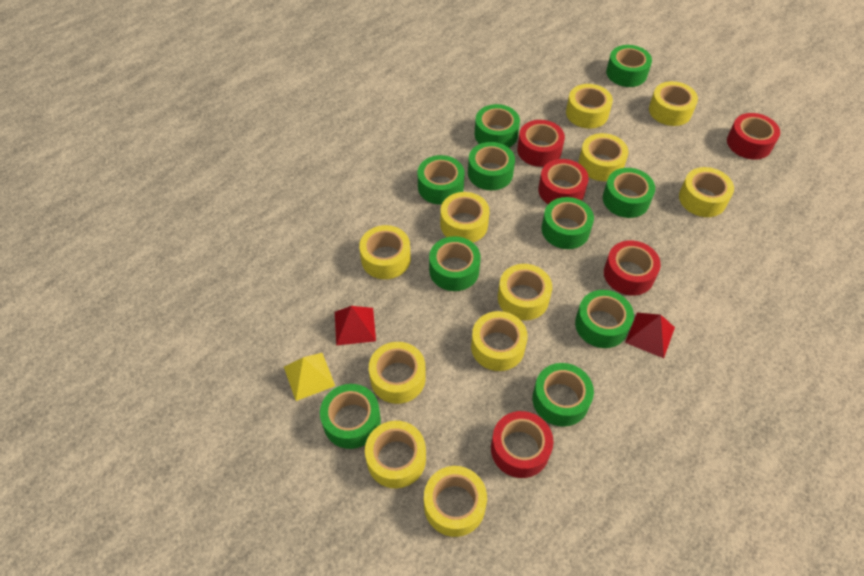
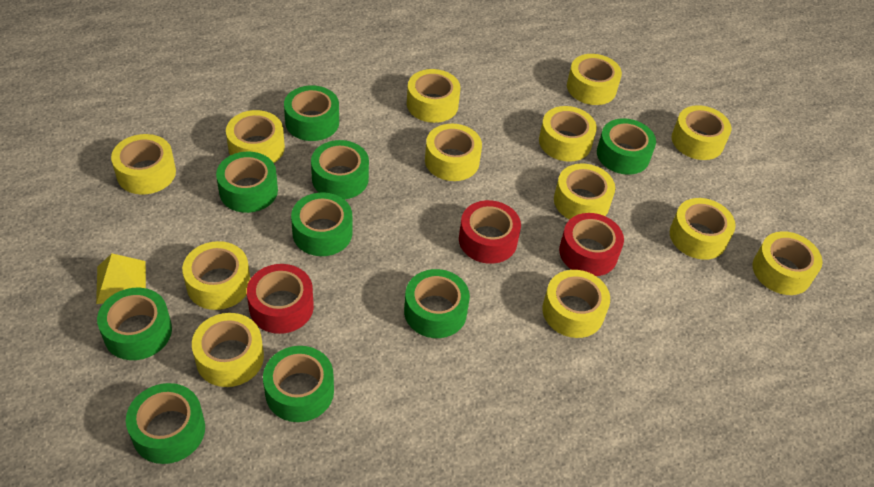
green tape: 10 -> 9
red pyramid: 2 -> 0
red tape: 5 -> 3
yellow tape: 11 -> 13

